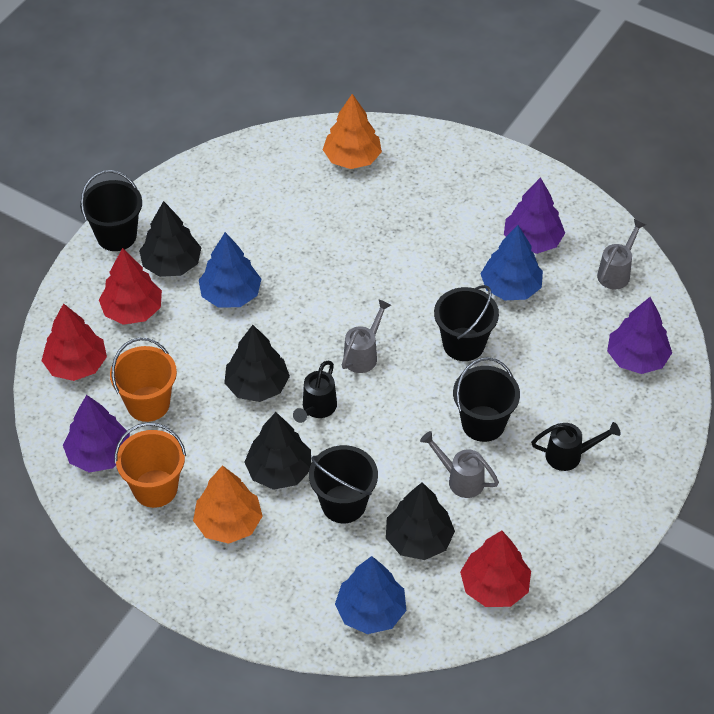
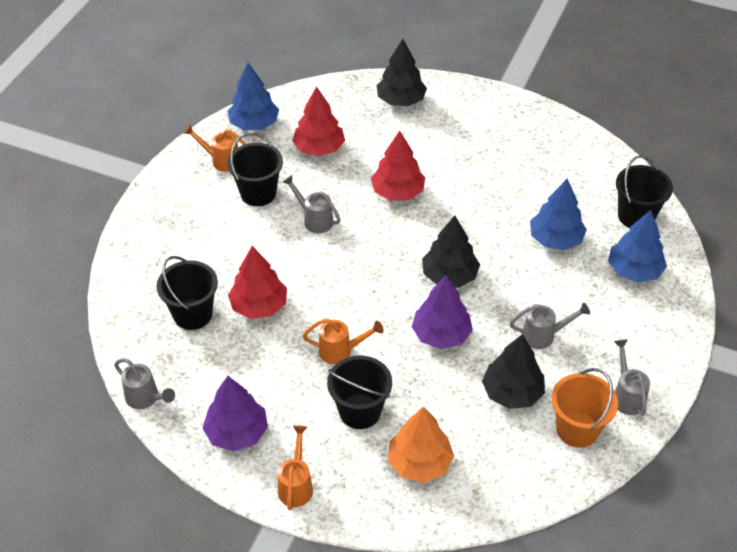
black tree: 4 -> 3
black watering can: 2 -> 0
grey watering can: 3 -> 4
orange bucket: 2 -> 1
orange tree: 2 -> 1
orange watering can: 0 -> 3
purple tree: 3 -> 2

